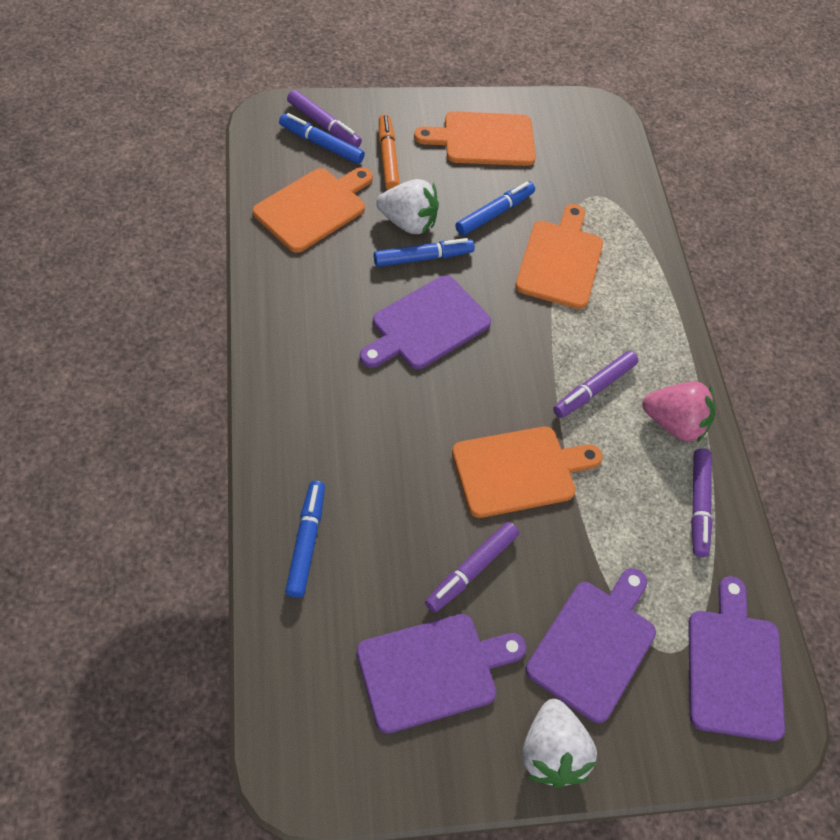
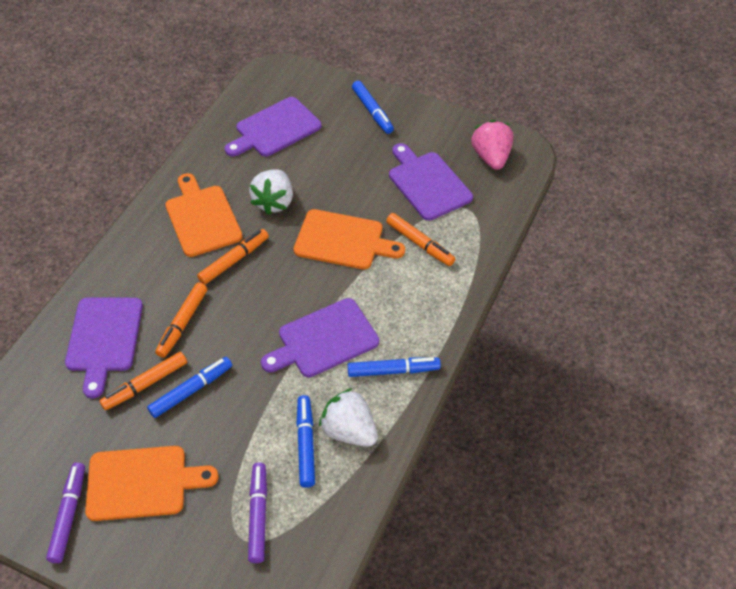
orange cutting board: 4 -> 3
orange marker: 1 -> 4
purple marker: 4 -> 2

